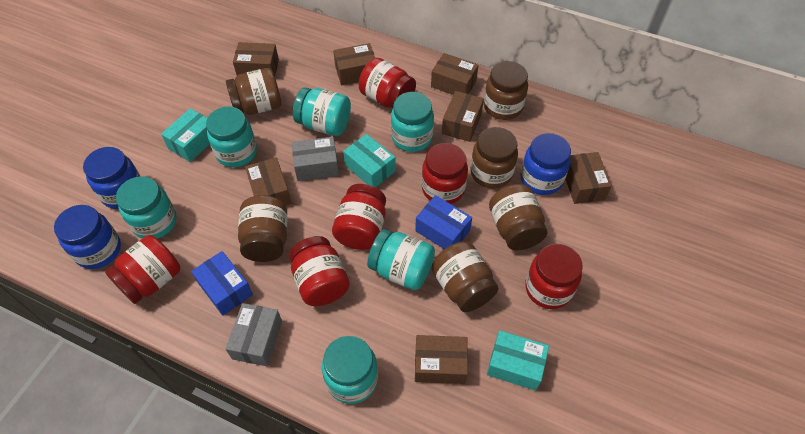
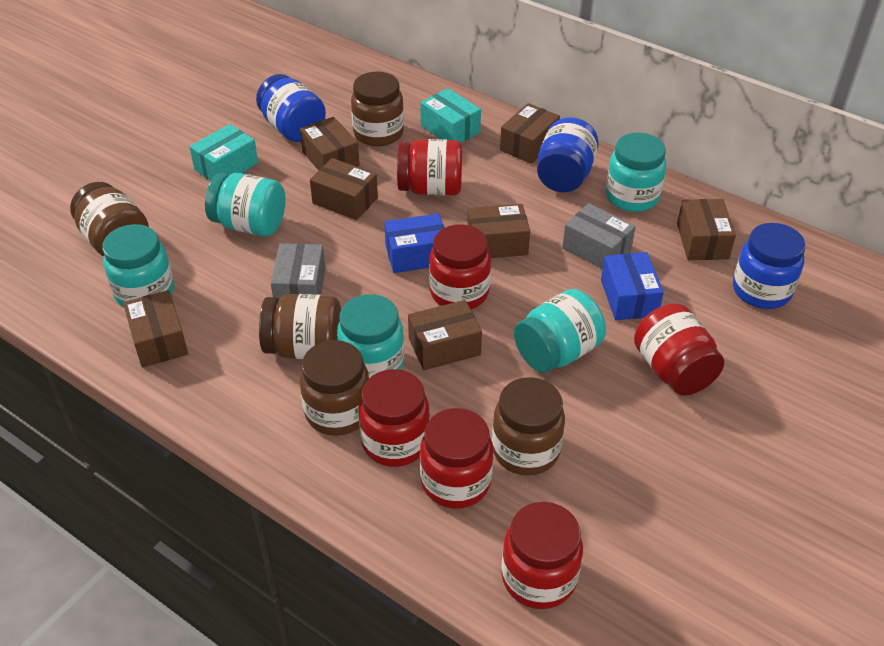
brown jar: 6 -> 5
turquoise box: 3 -> 2
turquoise jar: 6 -> 5

